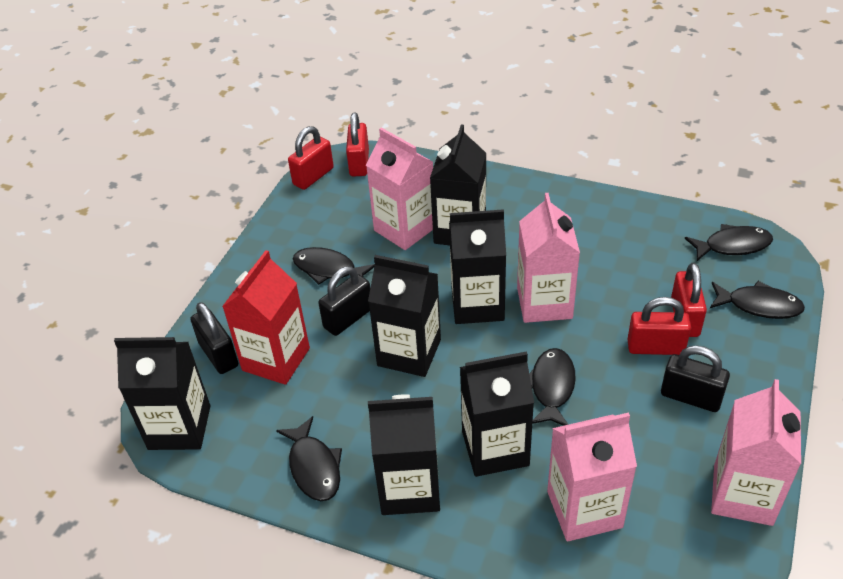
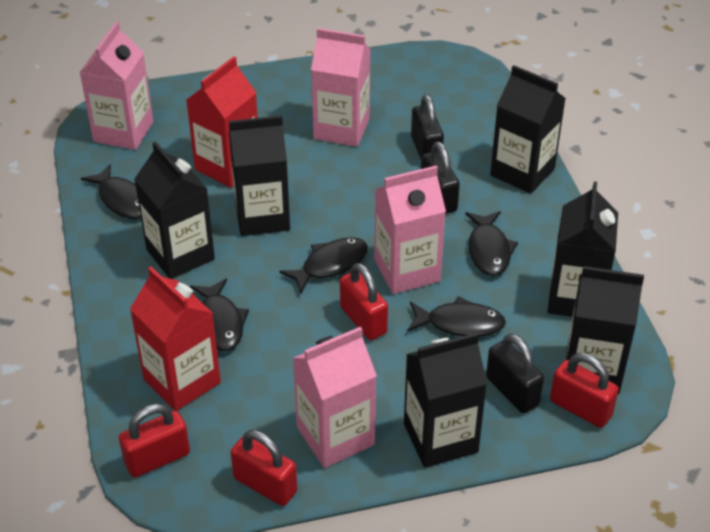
red carton: 1 -> 2

